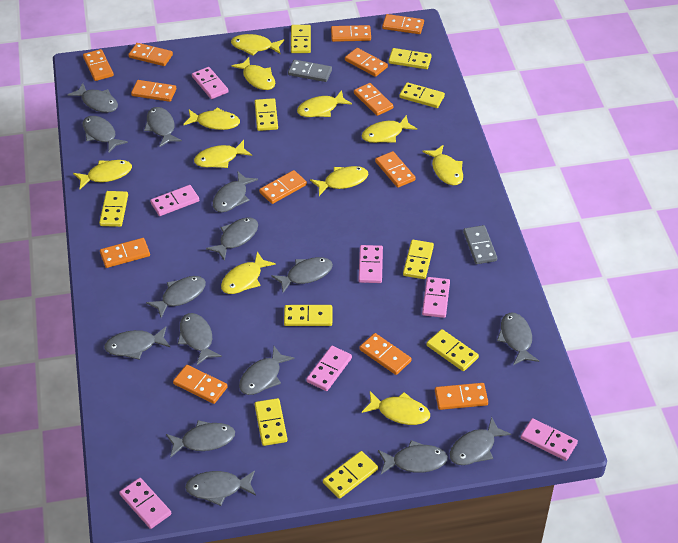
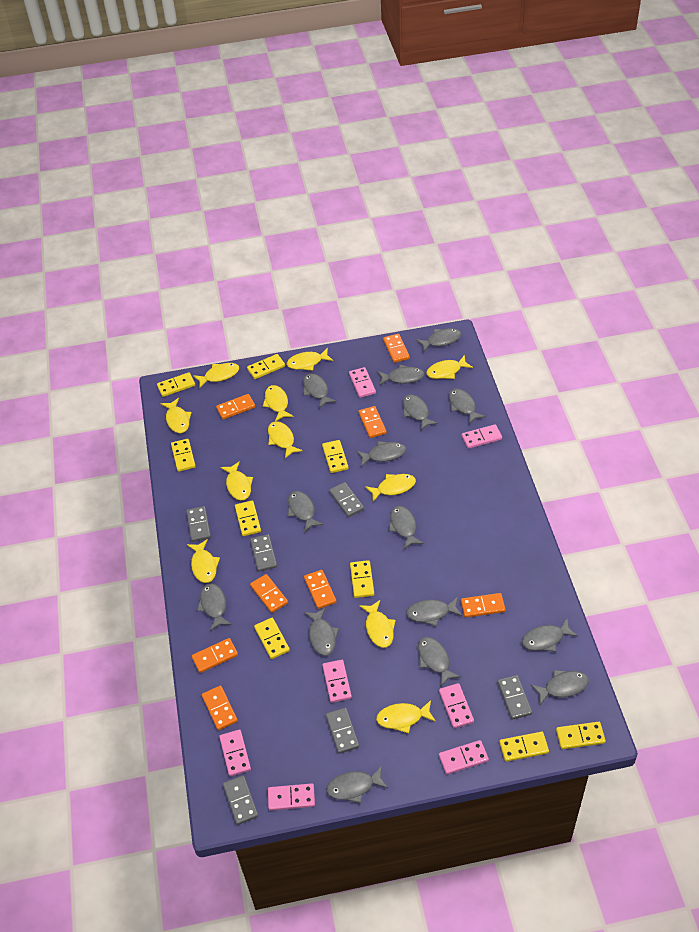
grey domino: 2 -> 6
orange domino: 13 -> 8
yellow domino: 10 -> 9

